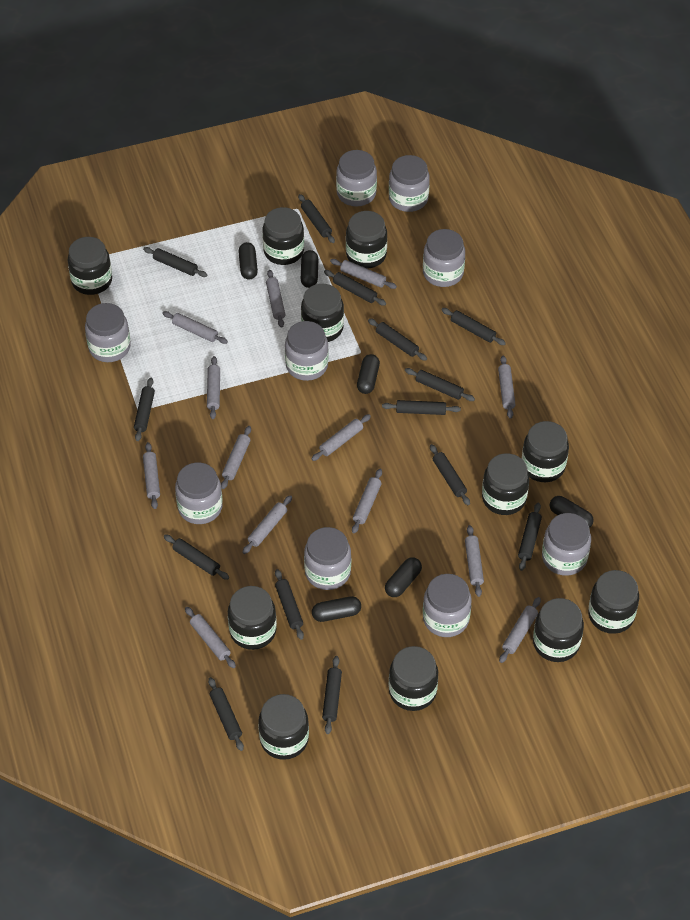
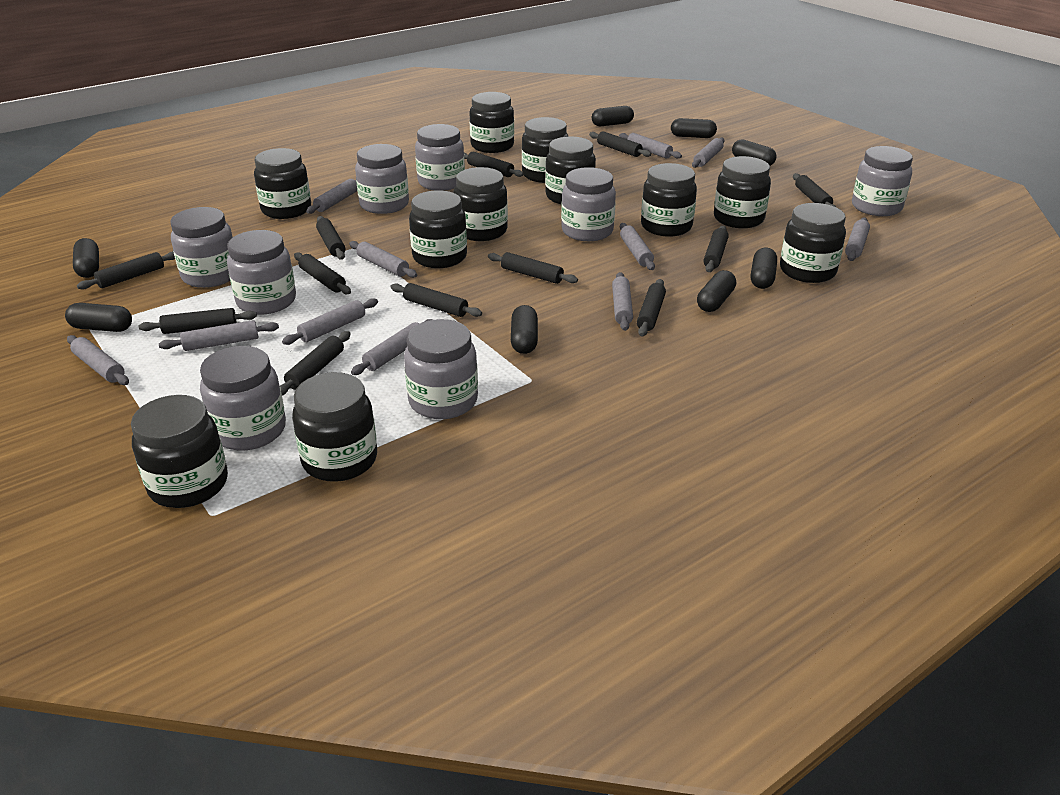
black capsule: 6 -> 8
black rolling pin: 14 -> 12
grey jar: 9 -> 8
grey rolling pin: 13 -> 11

